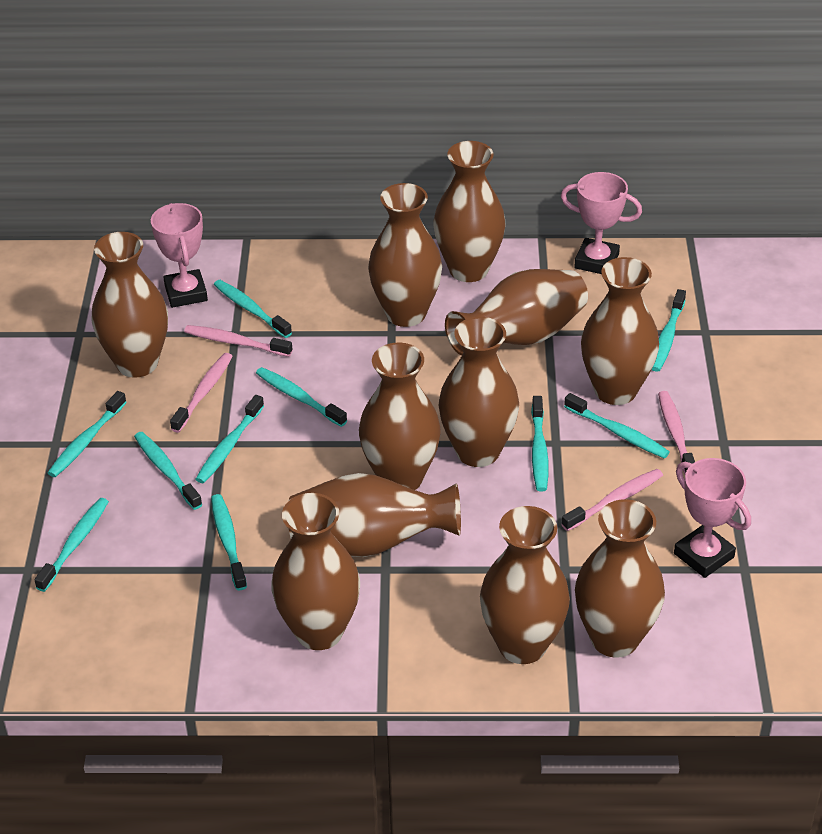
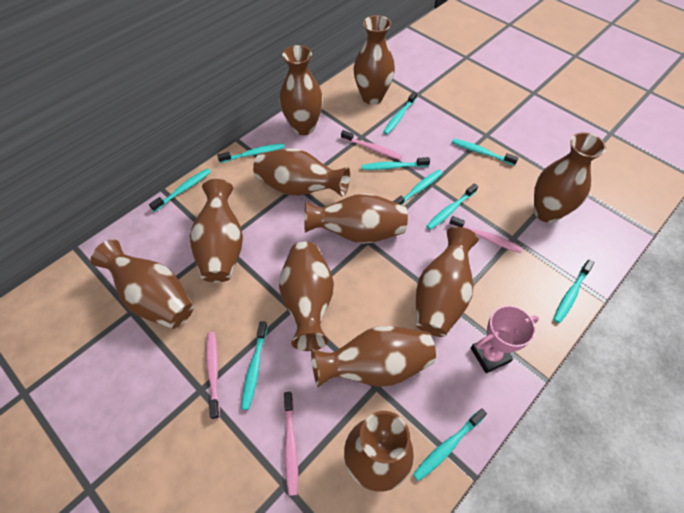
pink trophy: 3 -> 1

